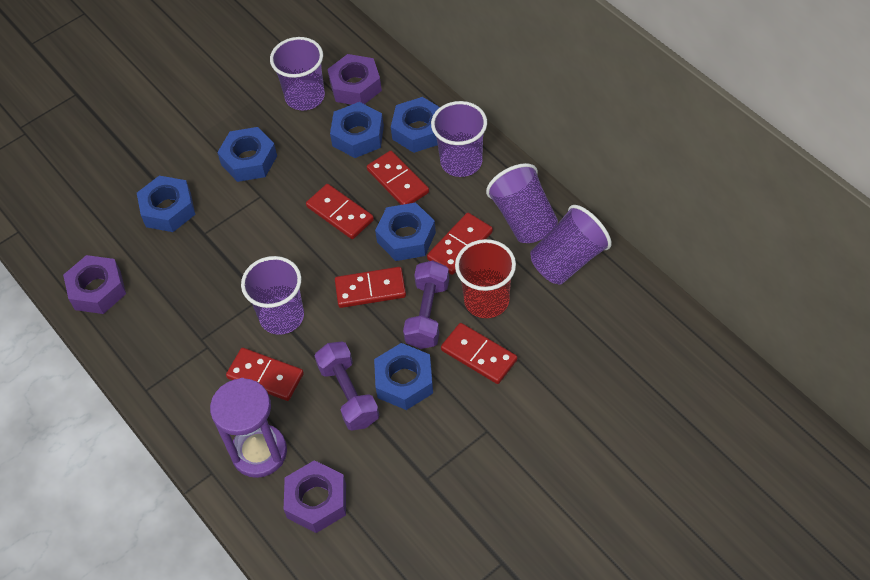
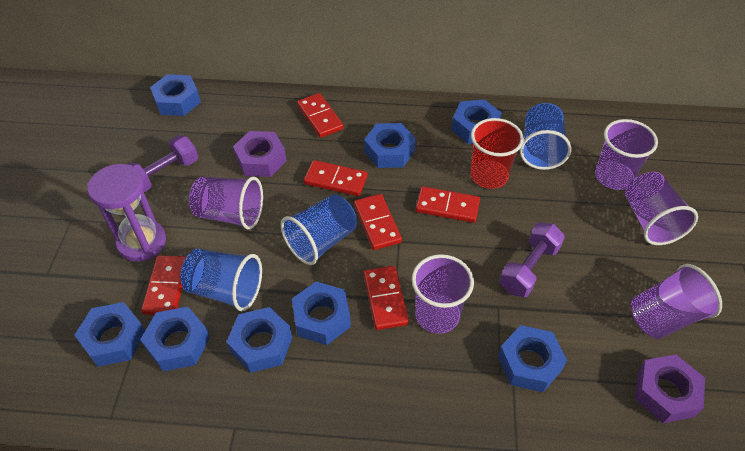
blue cup: 0 -> 3
blue nut: 6 -> 8
purple nut: 3 -> 2

